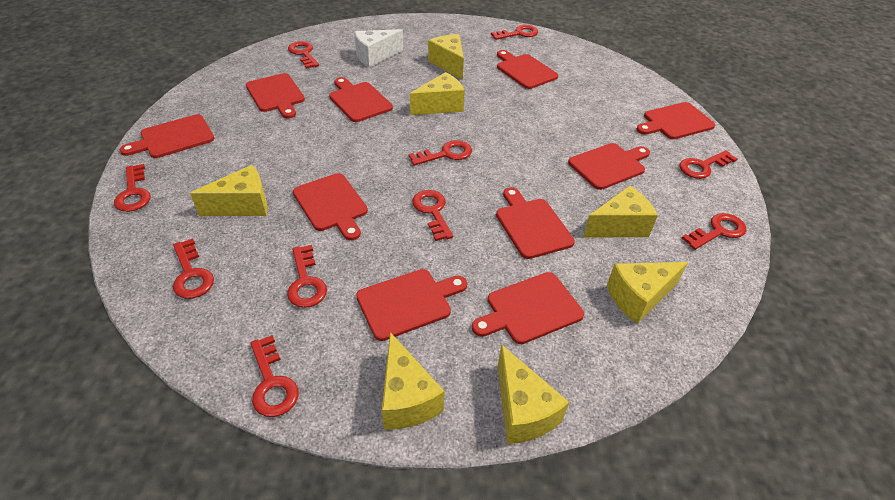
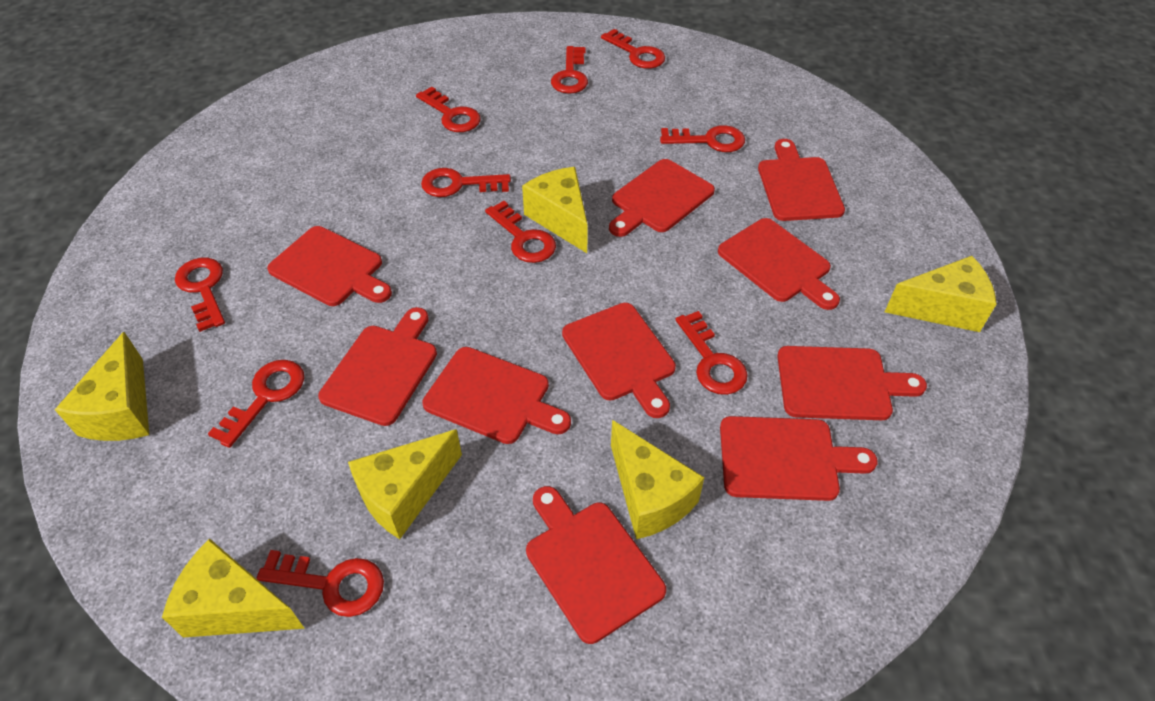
white cheese: 1 -> 0
yellow cheese: 7 -> 6

